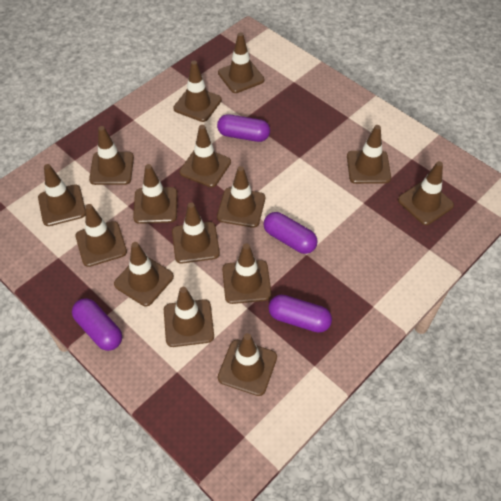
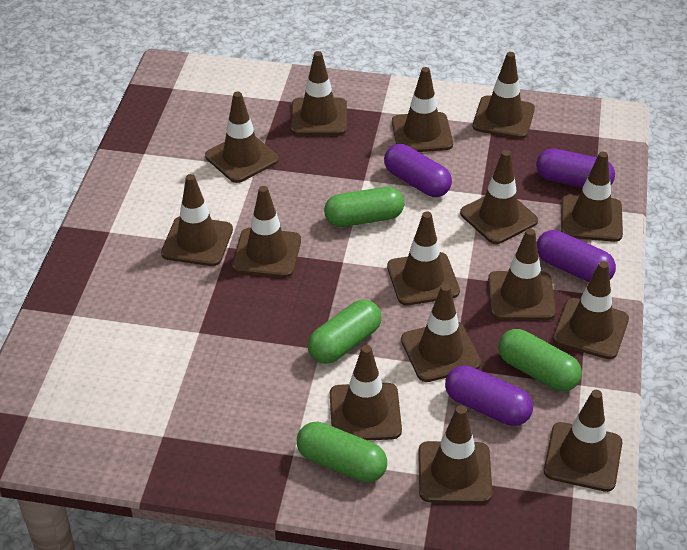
green capsule: 0 -> 4

